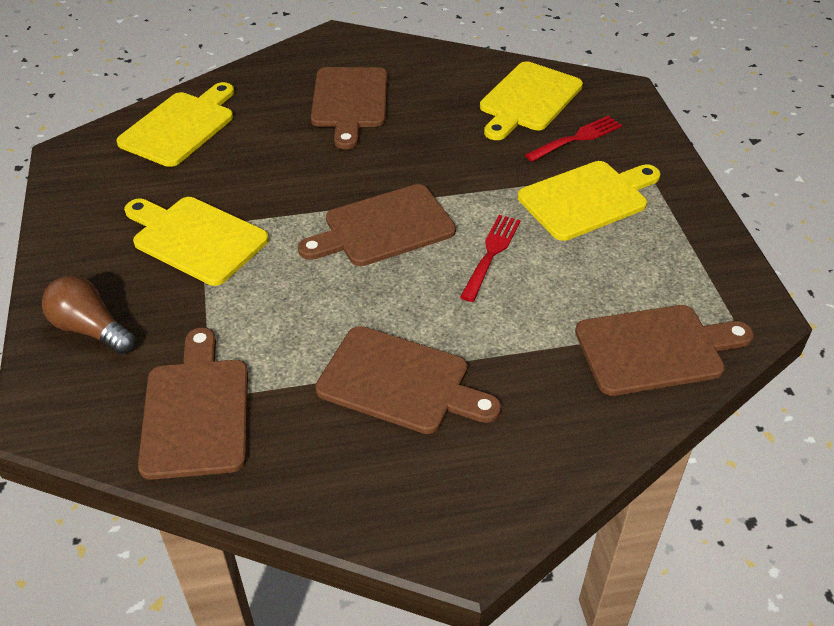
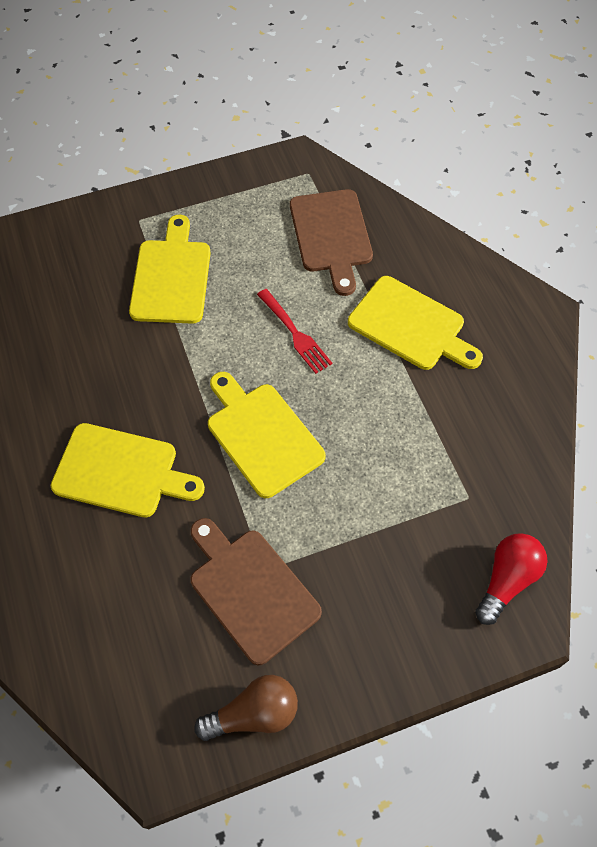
brown cutting board: 5 -> 2
red fork: 2 -> 1
red light bulb: 0 -> 1

